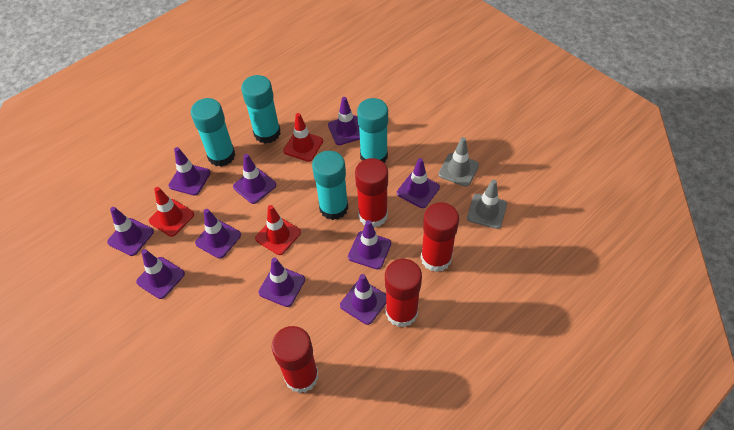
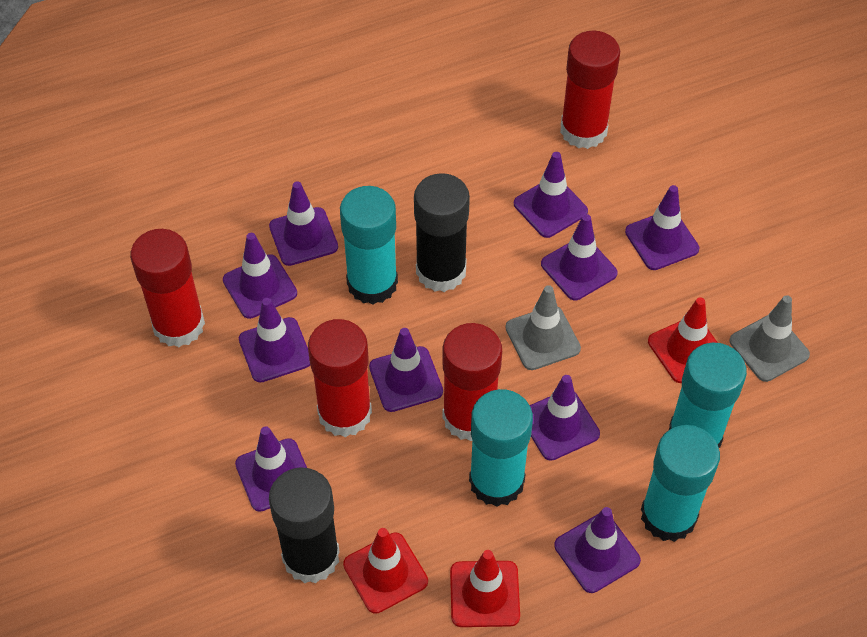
black glue stick: 0 -> 2

